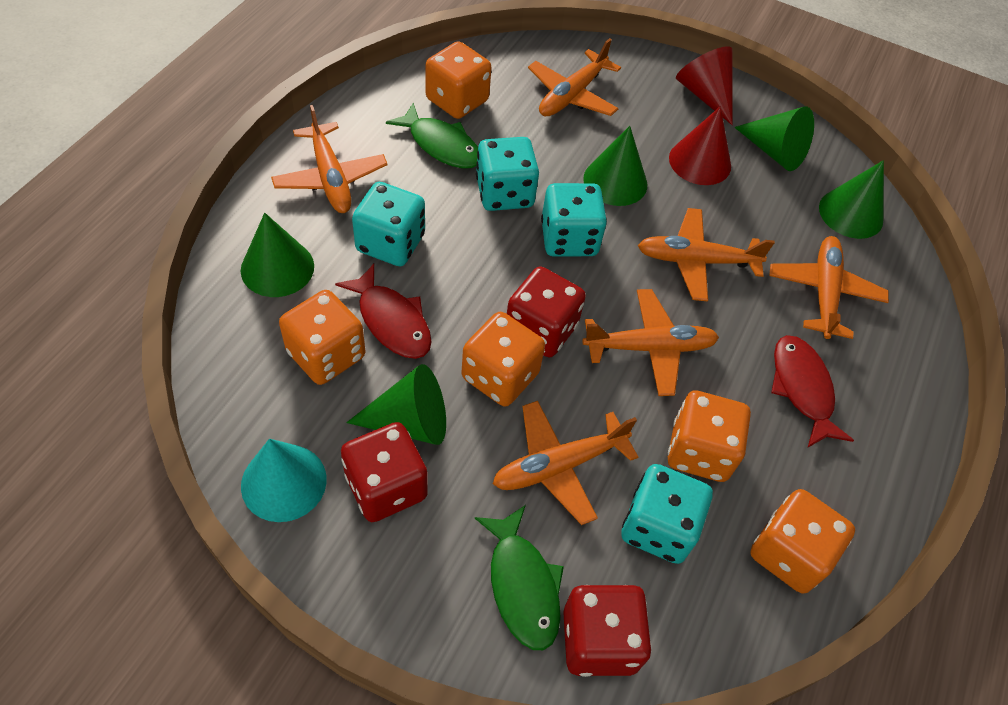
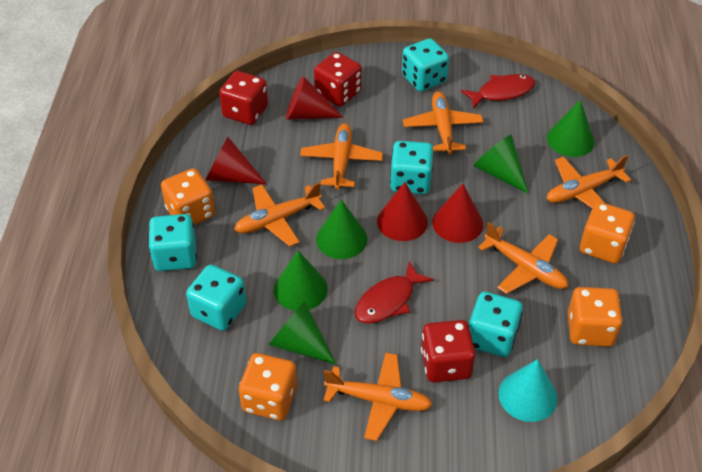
green fish: 2 -> 0
orange dice: 5 -> 4
red cone: 2 -> 4
turquoise dice: 4 -> 5

